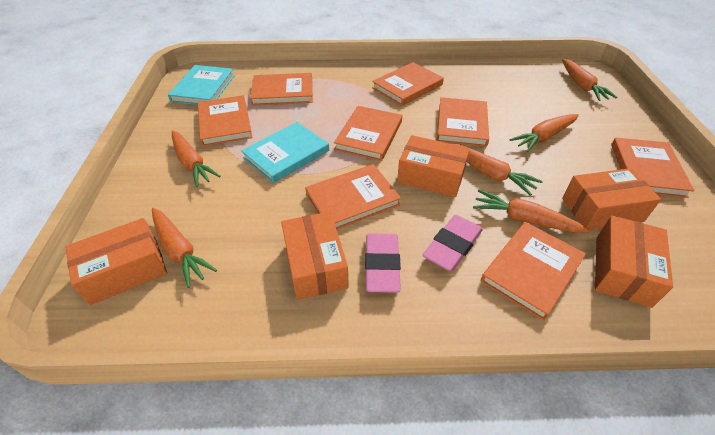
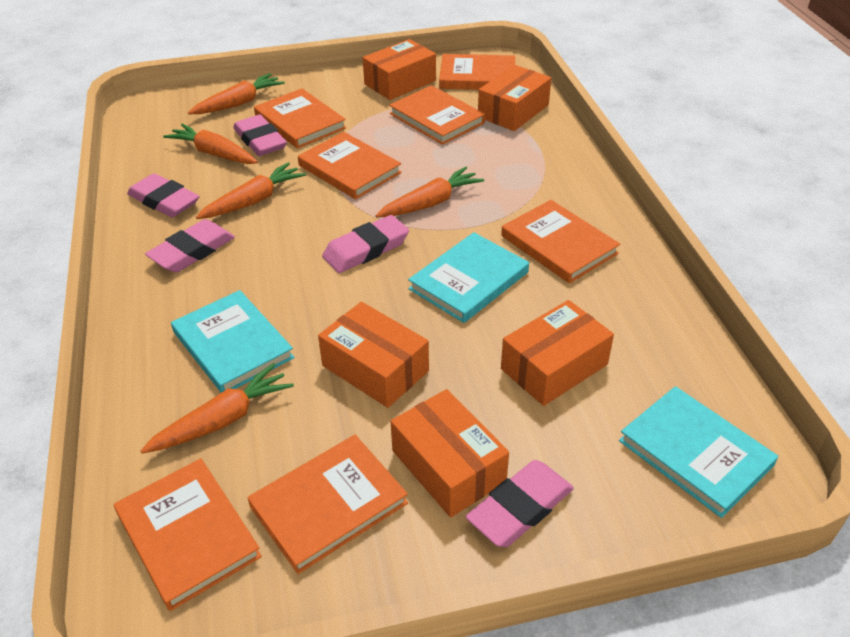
orange book: 8 -> 7
orange carrot: 6 -> 5
pink eraser: 2 -> 5
turquoise book: 2 -> 3

